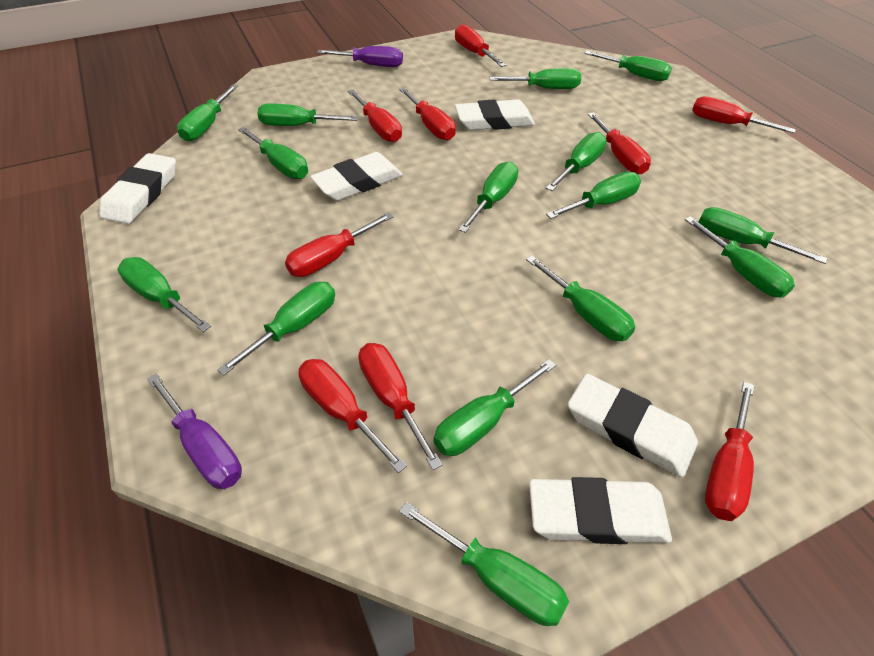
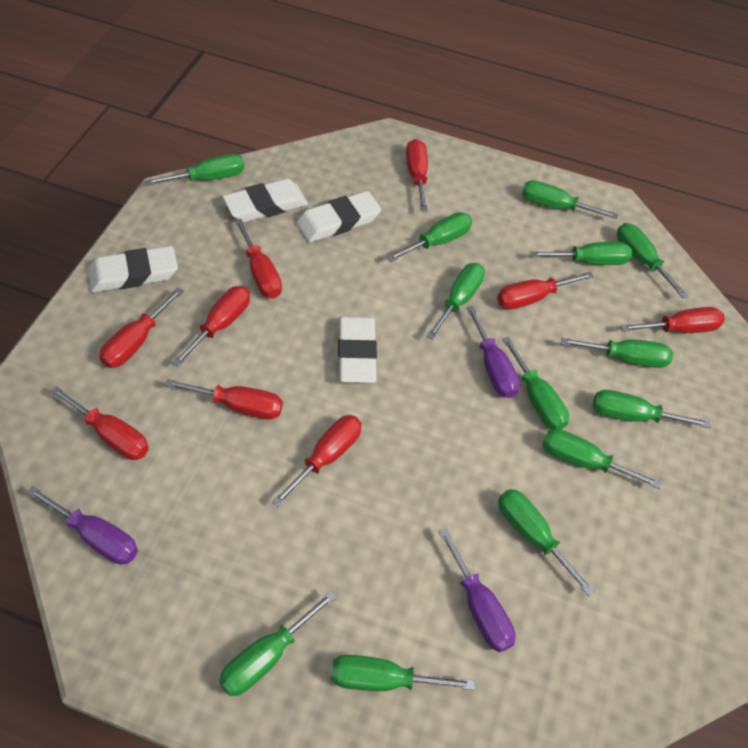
green screwdriver: 15 -> 13
purple screwdriver: 2 -> 3
white eraser: 5 -> 4

